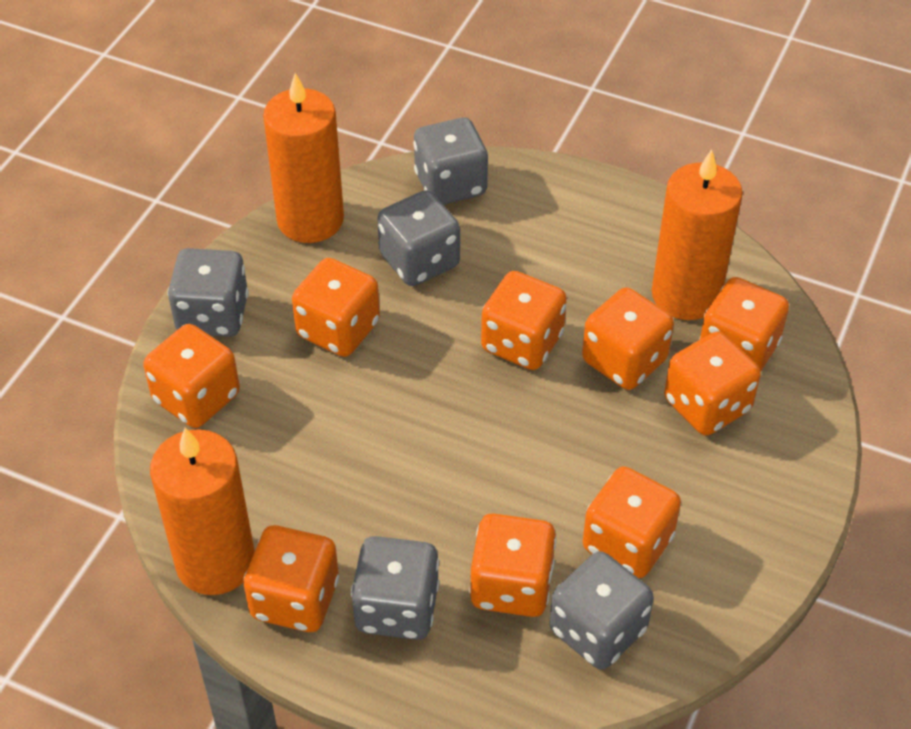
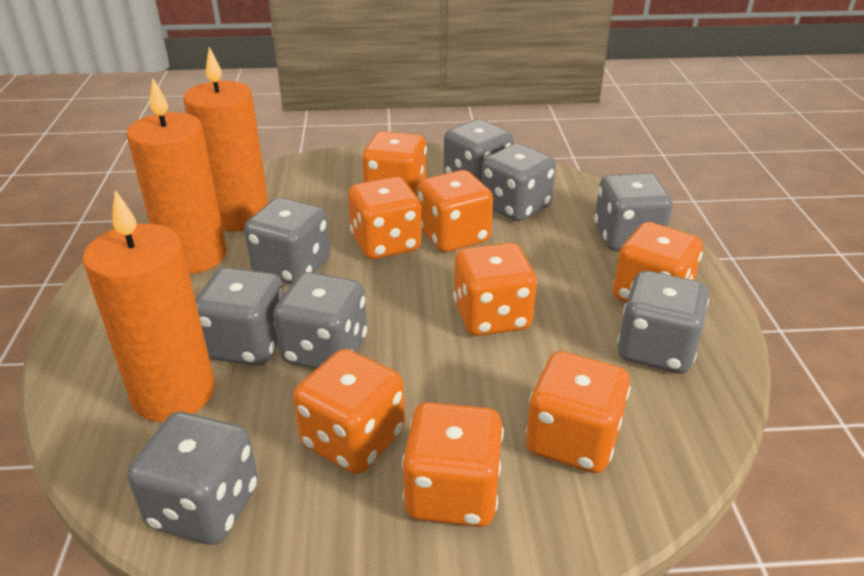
grey dice: 5 -> 8
orange dice: 9 -> 8

